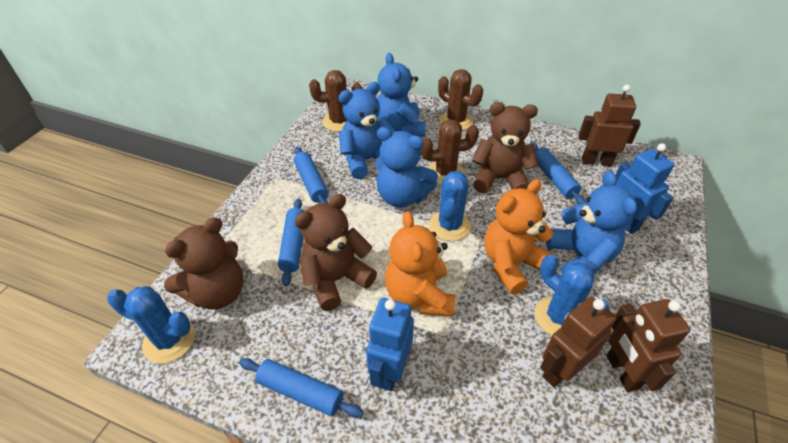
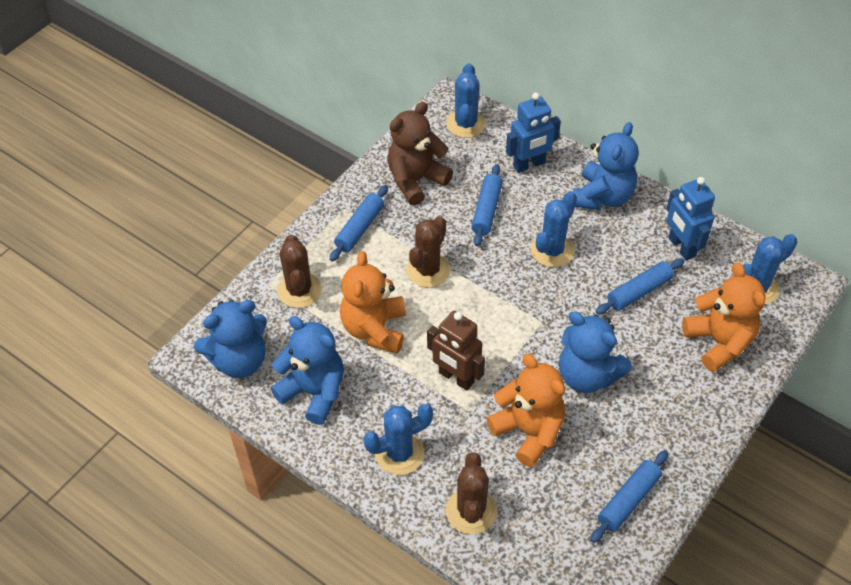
blue cactus: 3 -> 4
brown robot: 3 -> 1
brown teddy bear: 3 -> 1
orange teddy bear: 2 -> 3

